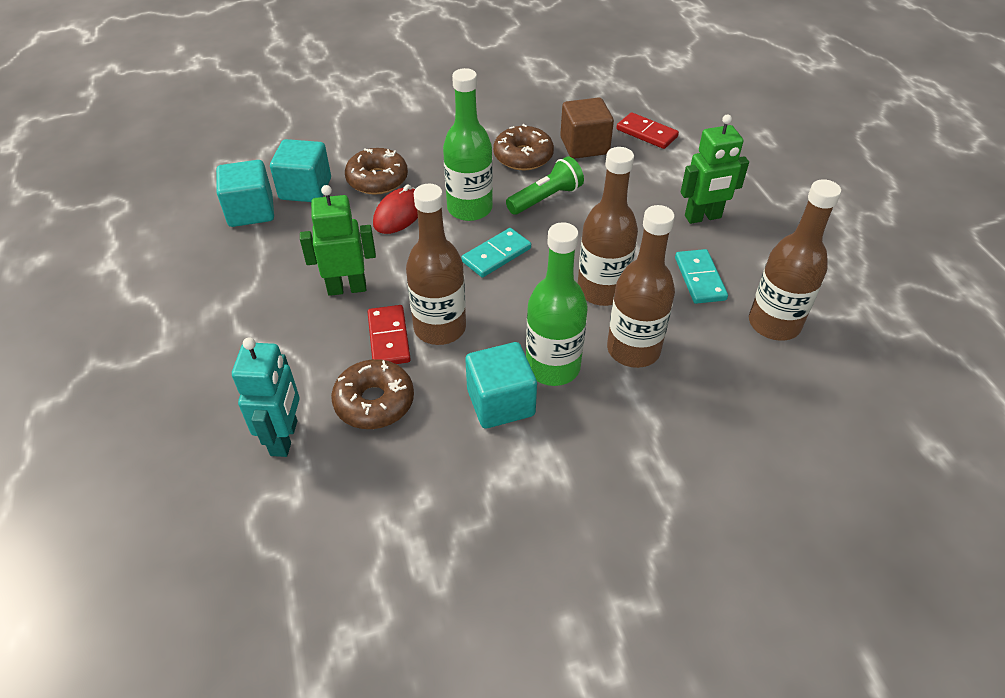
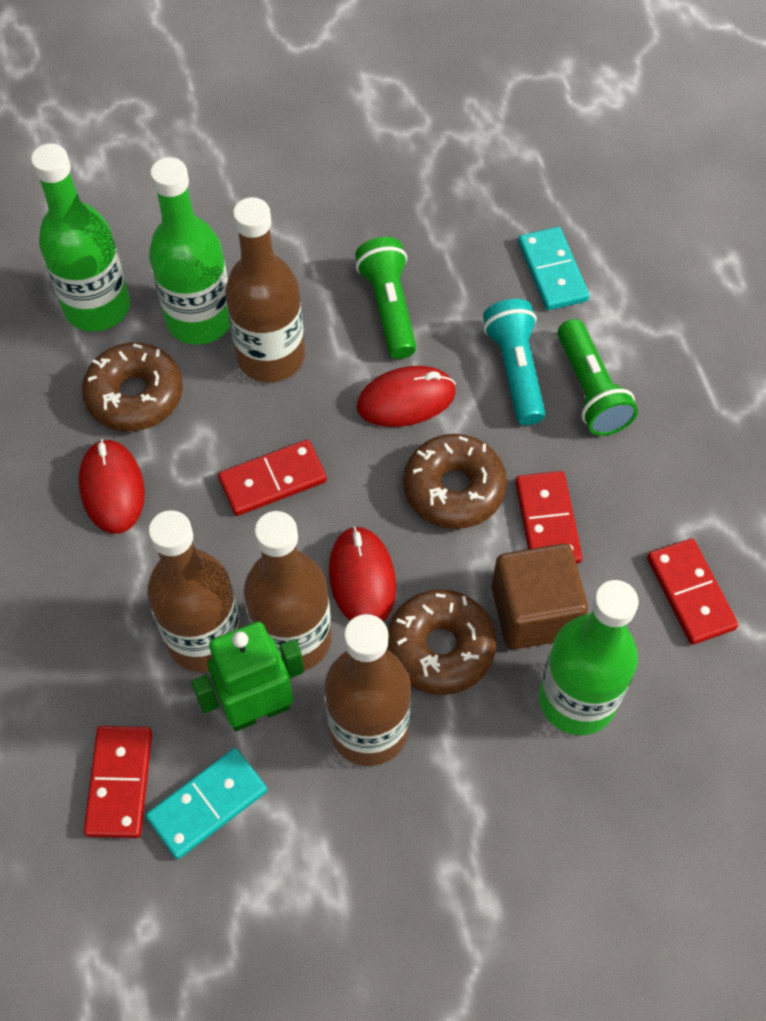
green bottle: 2 -> 3
green flashlight: 1 -> 2
green robot: 2 -> 1
red domino: 2 -> 4
red mouse: 1 -> 3
turquoise cube: 3 -> 0
turquoise flashlight: 0 -> 1
turquoise robot: 1 -> 0

